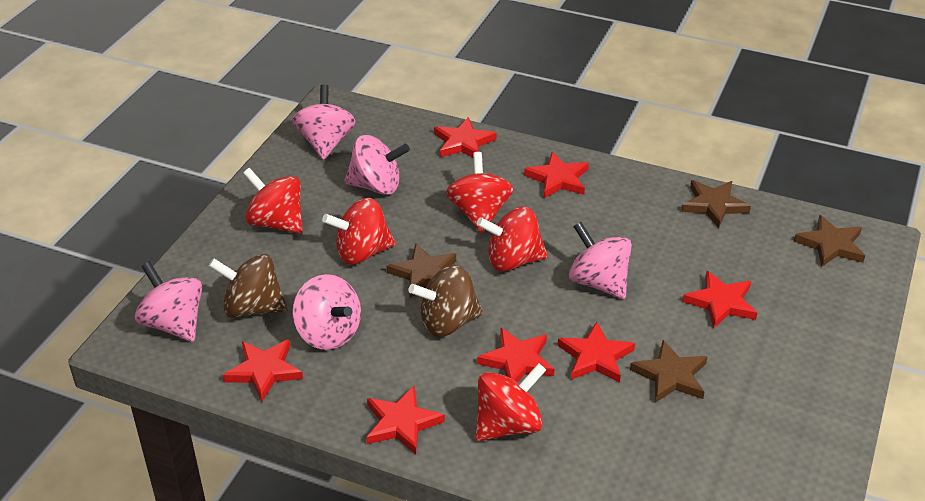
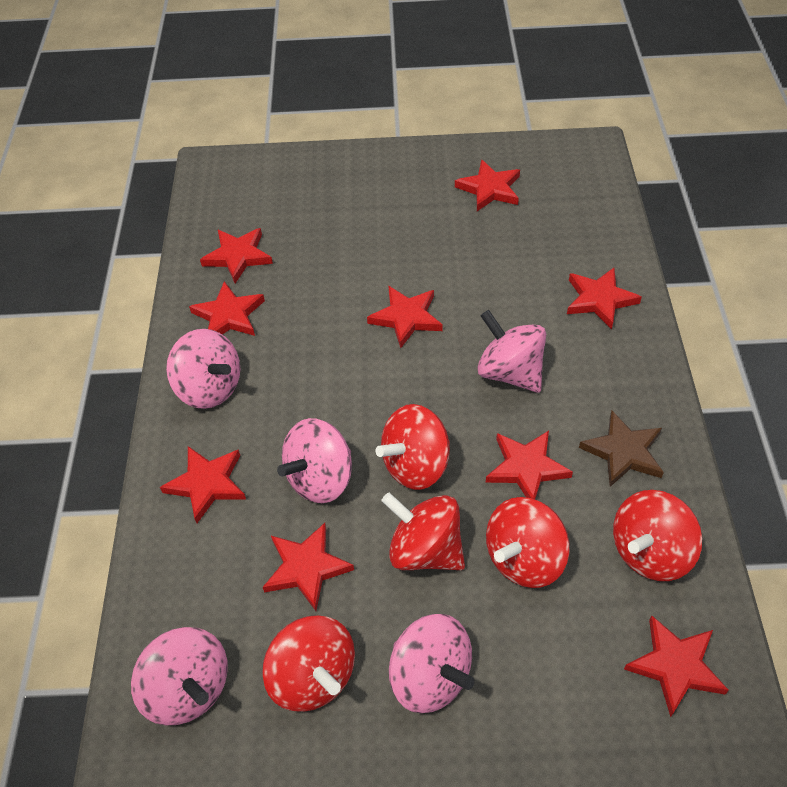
brown spinning top: 2 -> 0
brown star: 4 -> 1
red star: 7 -> 9

